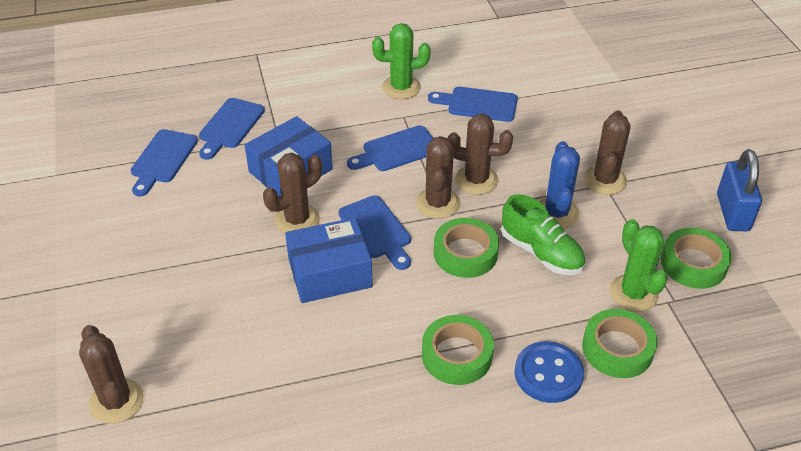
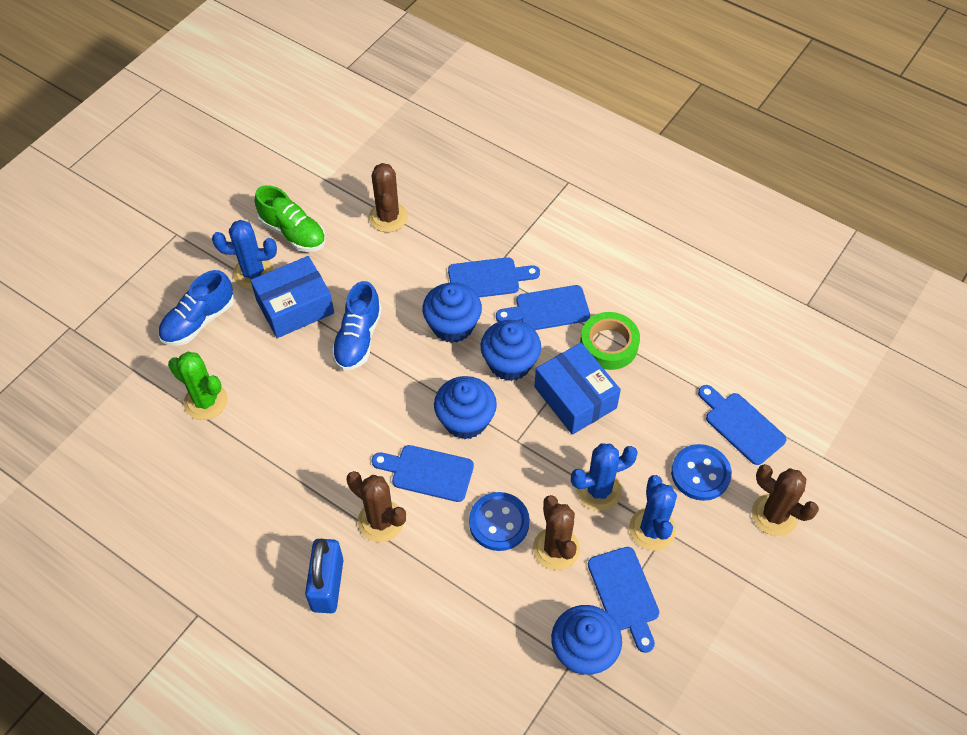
blue button: 1 -> 2
blue cactus: 1 -> 3
blue cupcake: 0 -> 4
blue shoe: 0 -> 2
brown cactus: 5 -> 4
green cactus: 2 -> 1
green tape: 4 -> 1

